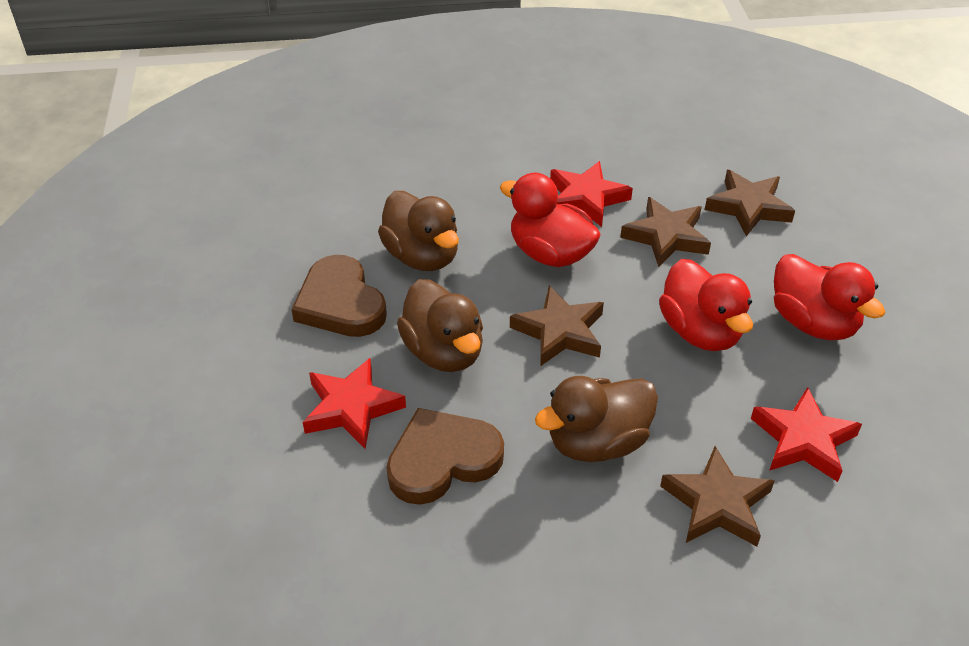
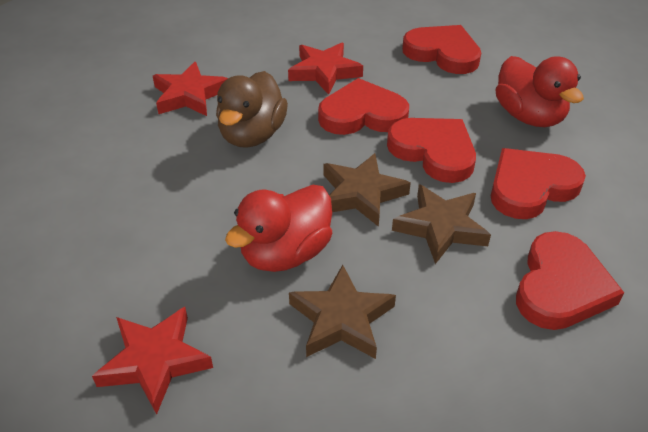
brown duck: 3 -> 1
brown heart: 2 -> 0
brown star: 4 -> 3
red duck: 3 -> 2
red heart: 0 -> 5

